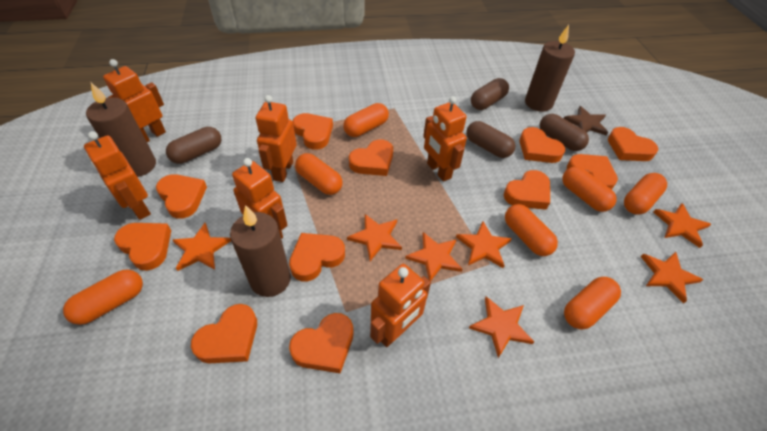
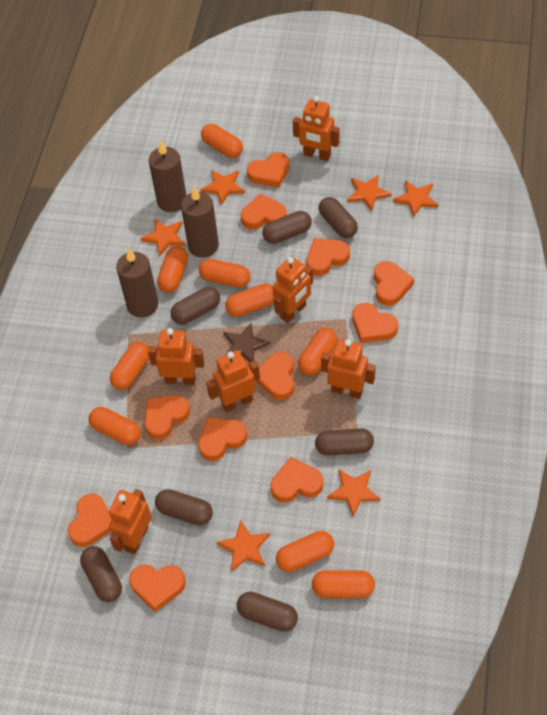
brown capsule: 4 -> 7
orange capsule: 7 -> 9
orange star: 7 -> 6

